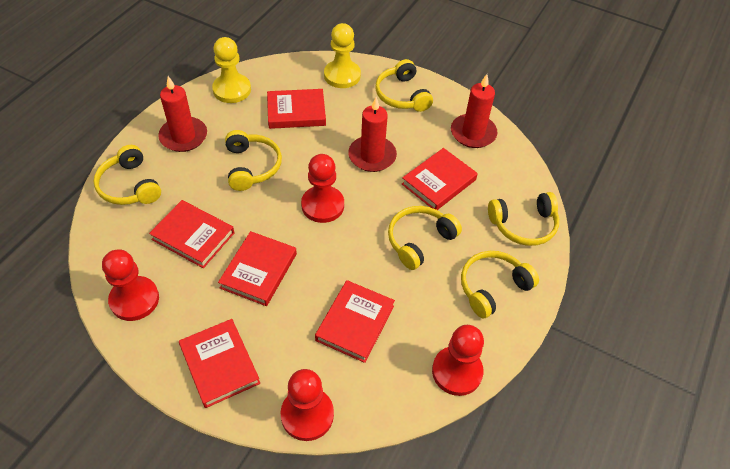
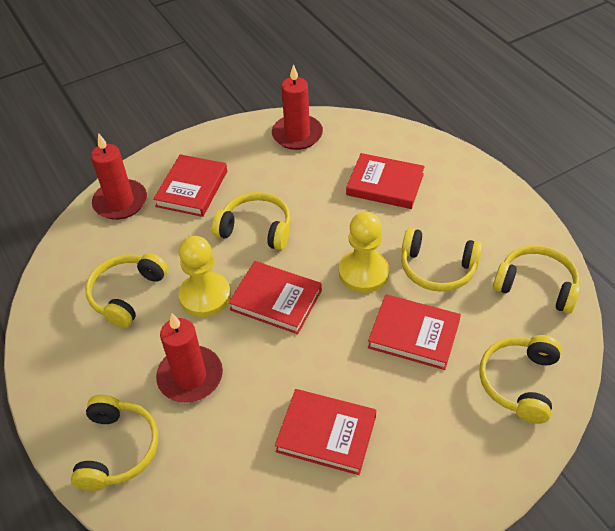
red book: 6 -> 5
red pawn: 4 -> 0

